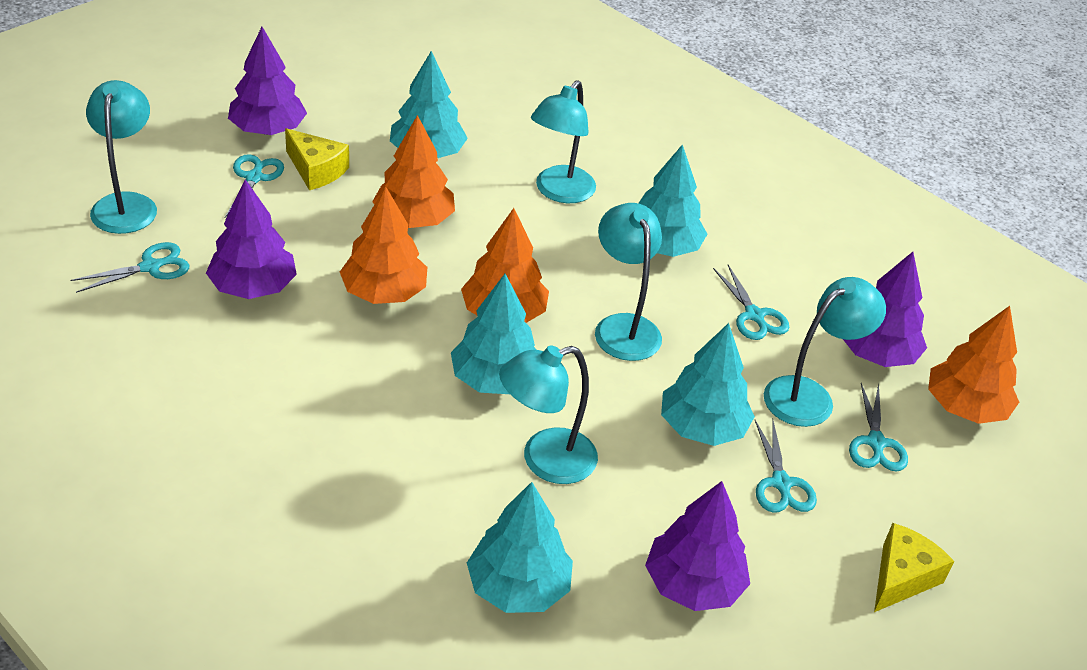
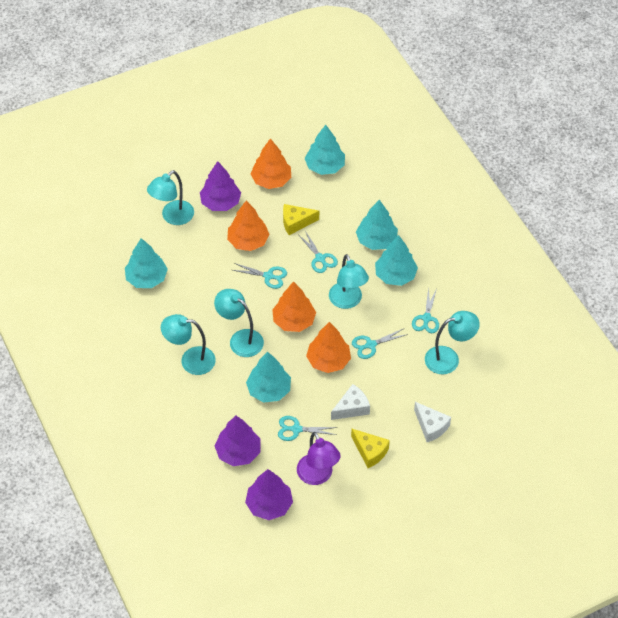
purple lamp: 0 -> 1
purple tree: 4 -> 3
white cheese: 0 -> 2

